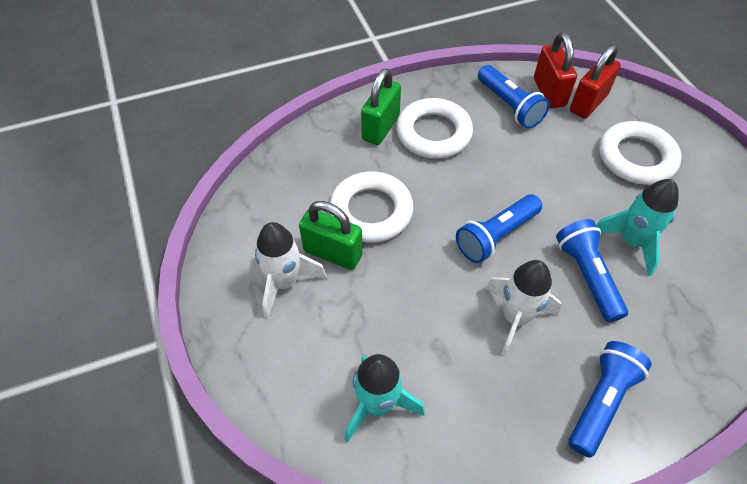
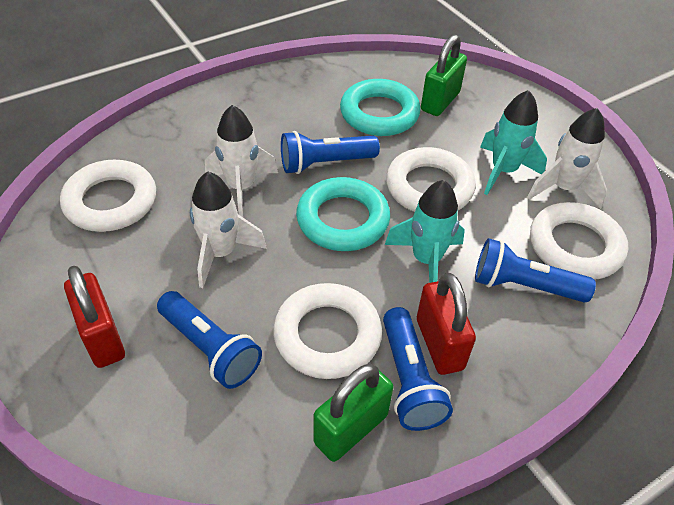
turquoise ring: 0 -> 2
white ring: 3 -> 4
white rocket: 2 -> 3

